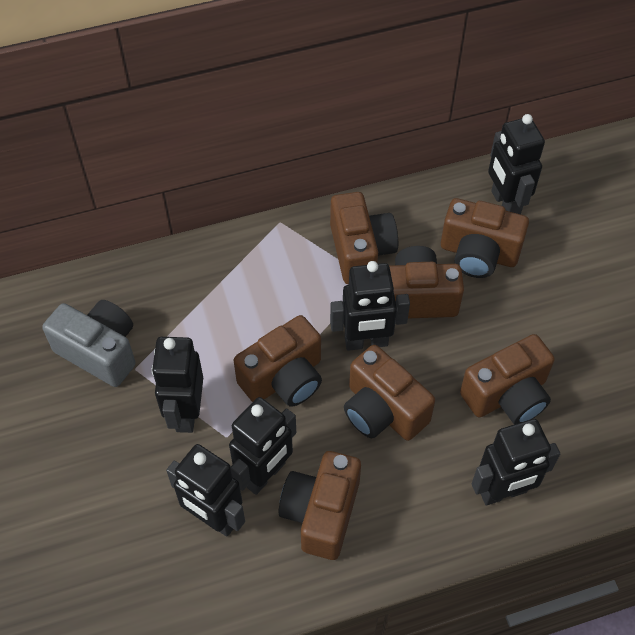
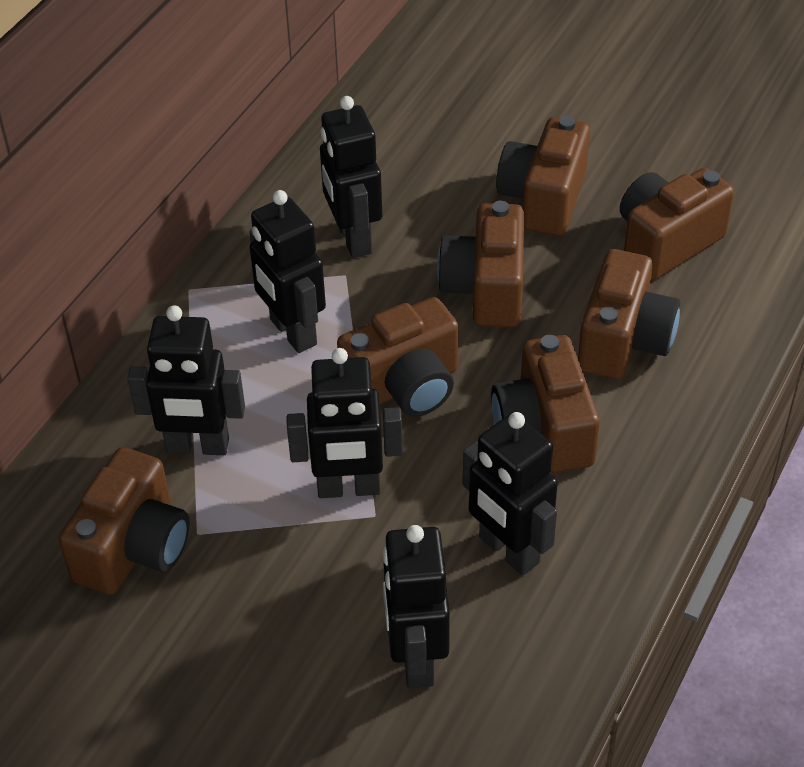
grey camera: 1 -> 0

